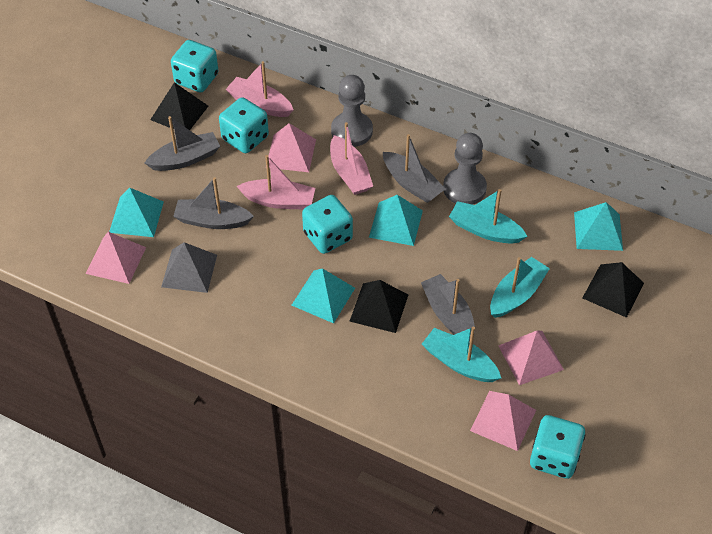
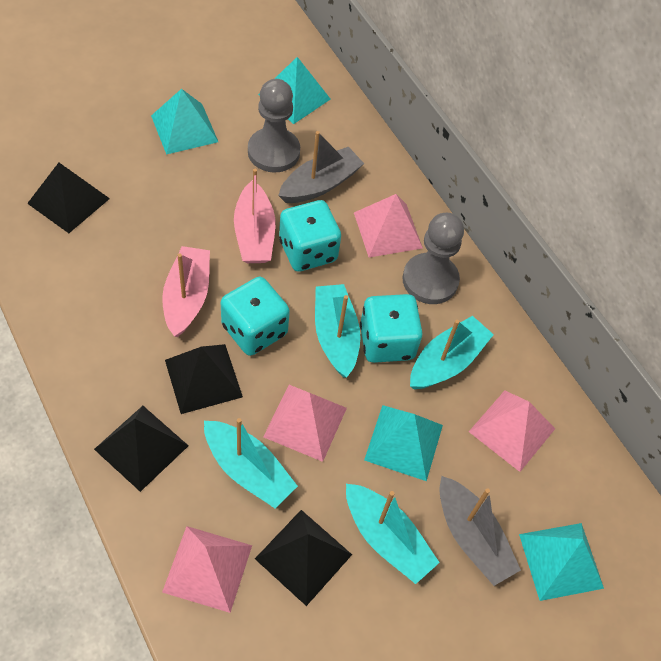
black pyramid: 3 -> 4
grey boat: 4 -> 2
grey pyramid: 1 -> 0
pink boat: 3 -> 2
turquoise boat: 3 -> 4
turquoise dice: 4 -> 3

